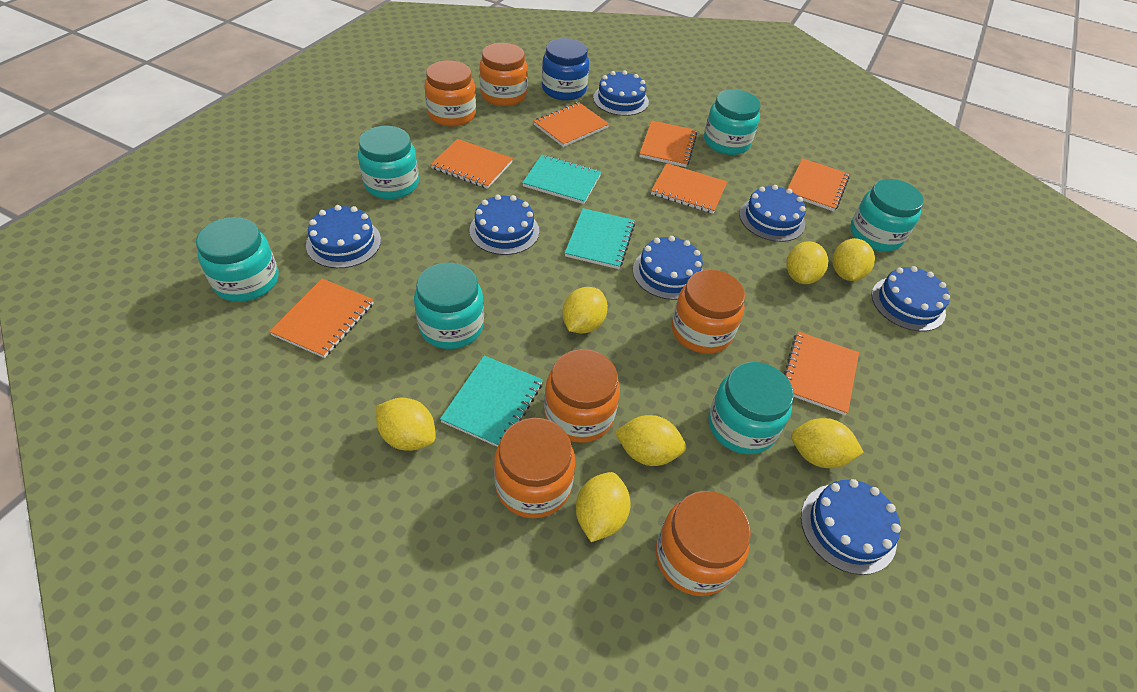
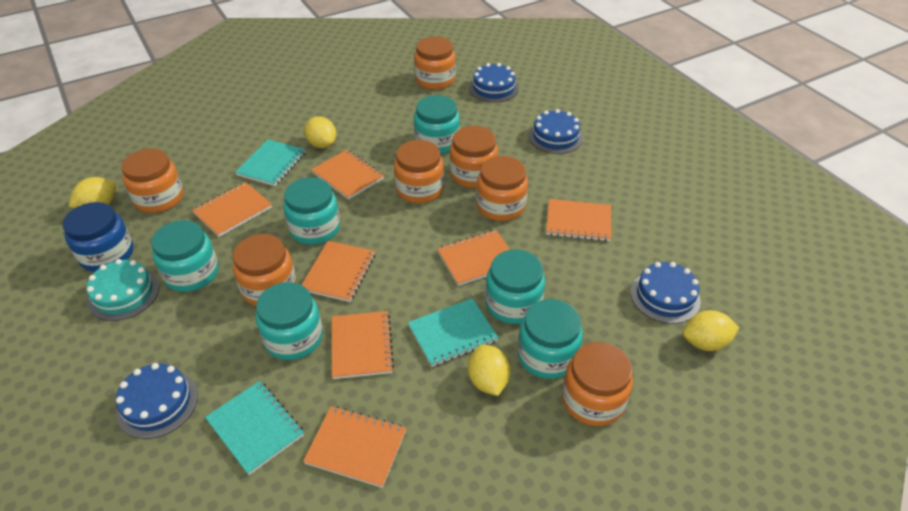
blue cake: 7 -> 4
orange jar: 6 -> 7
turquoise cake: 0 -> 1
yellow lemon: 7 -> 4

